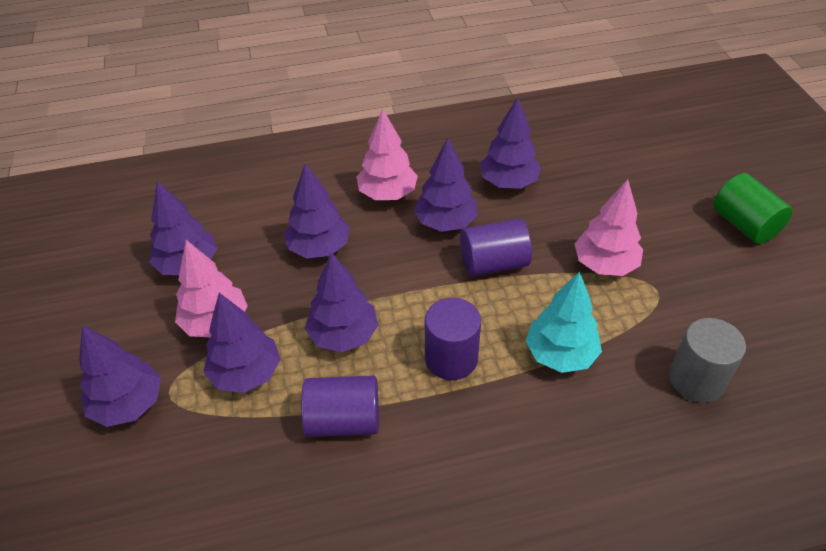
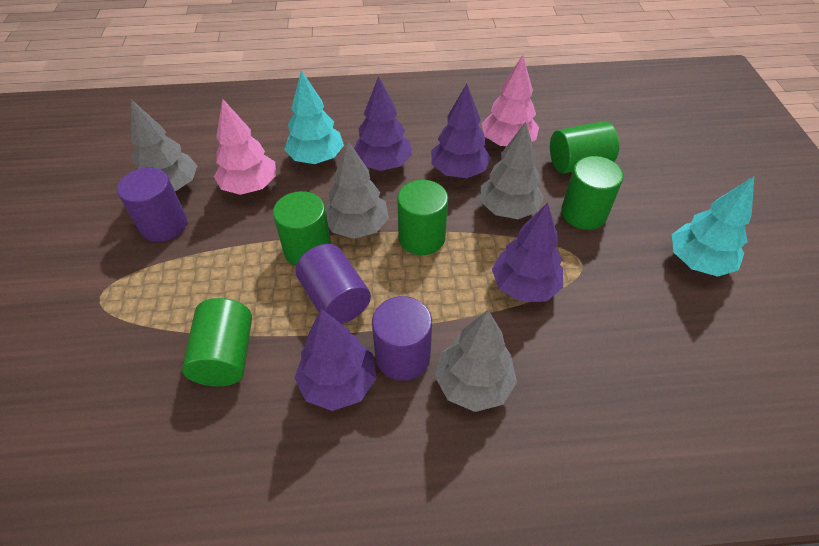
green cylinder: 1 -> 5
grey cylinder: 1 -> 0
grey tree: 0 -> 4
pink tree: 3 -> 2
purple tree: 7 -> 4
turquoise tree: 1 -> 2

